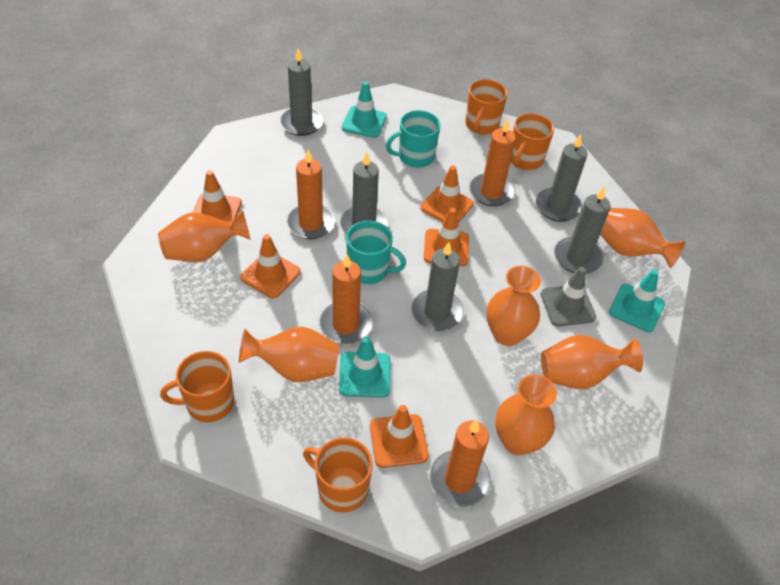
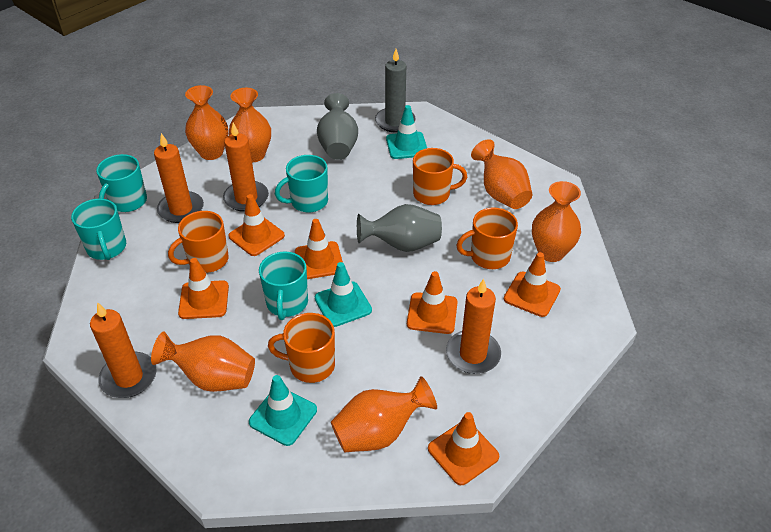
grey candle: 5 -> 1
grey traffic cone: 1 -> 0
grey vase: 0 -> 2
orange traffic cone: 5 -> 6
turquoise mug: 2 -> 4

